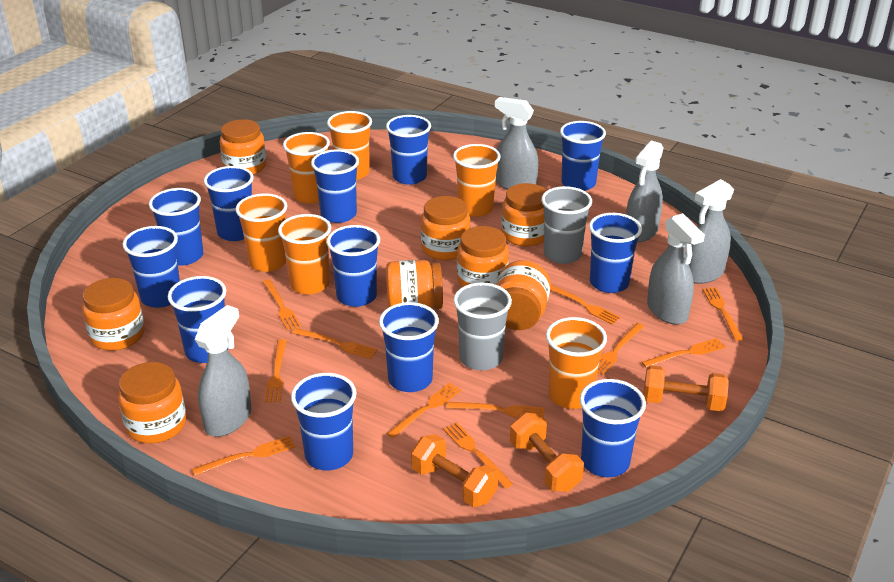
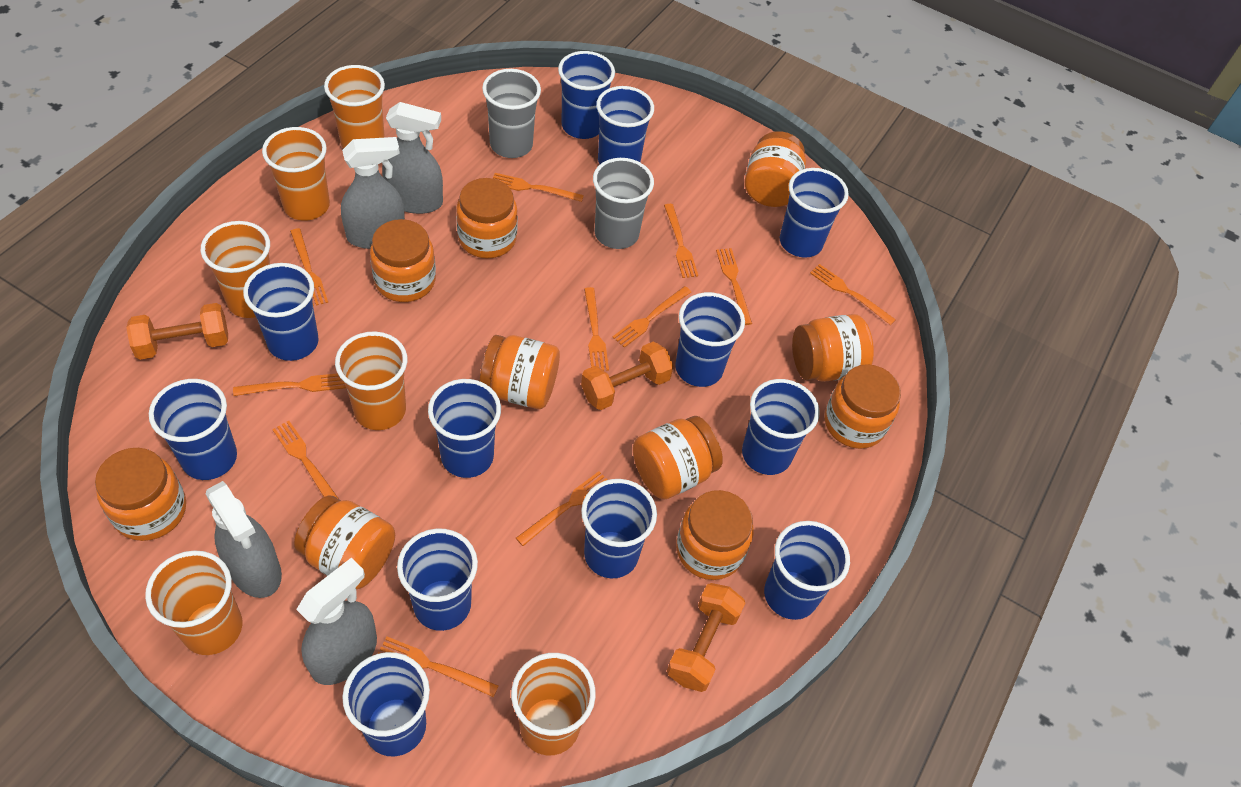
grey spray bottle: 5 -> 4
orange jar: 8 -> 10

